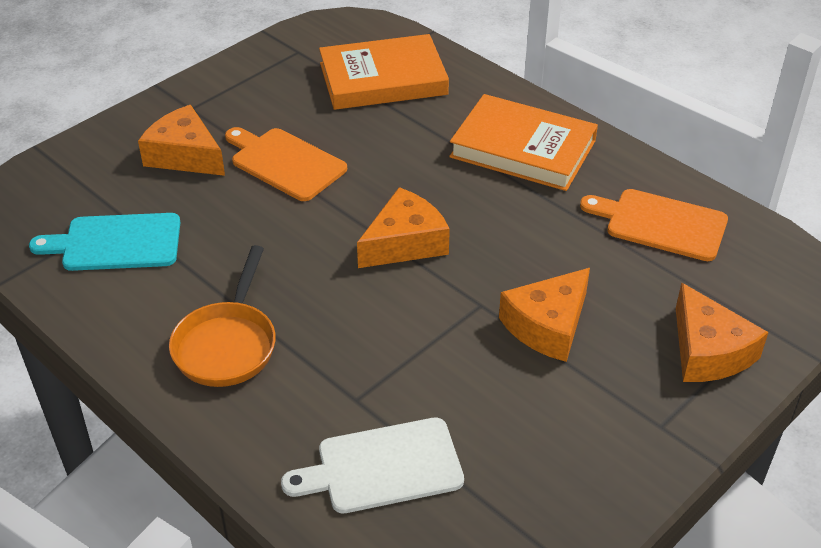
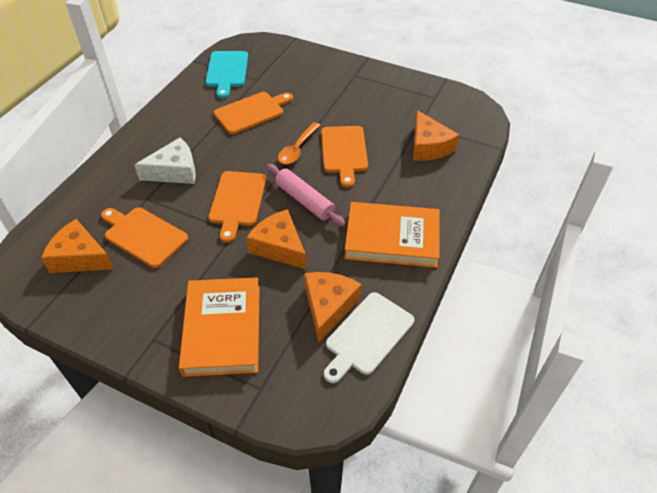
orange cutting board: 2 -> 4
orange pan: 1 -> 0
orange spoon: 0 -> 1
pink rolling pin: 0 -> 1
white cheese: 0 -> 1

